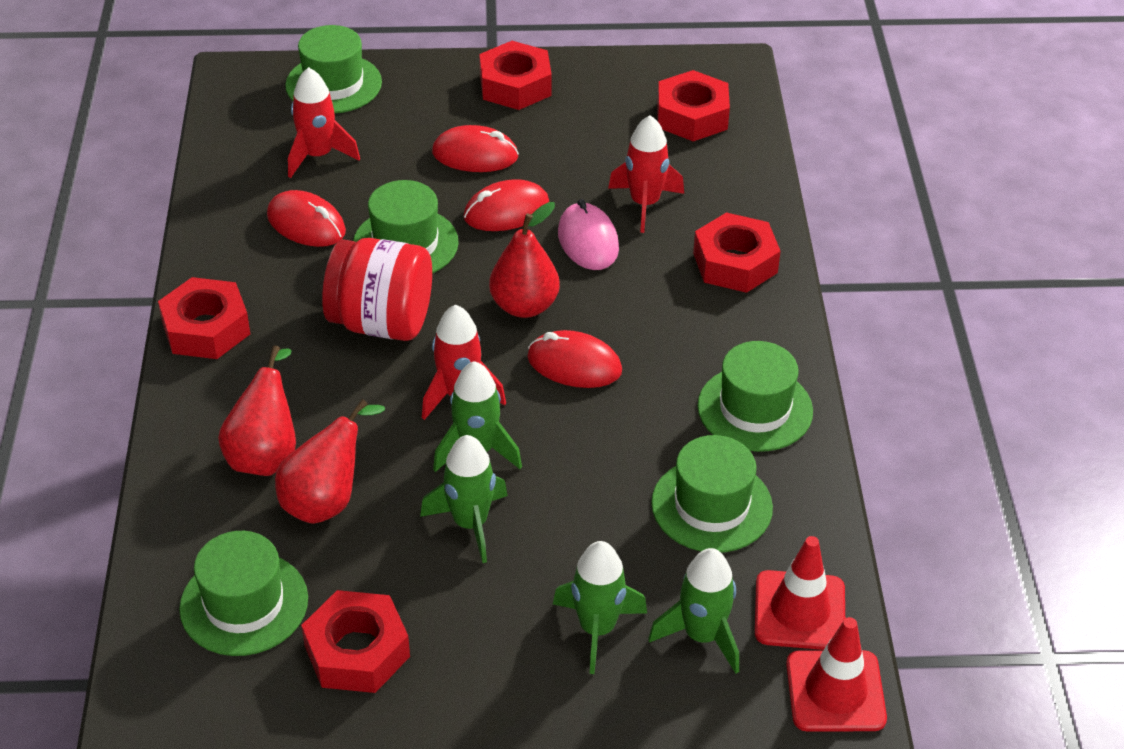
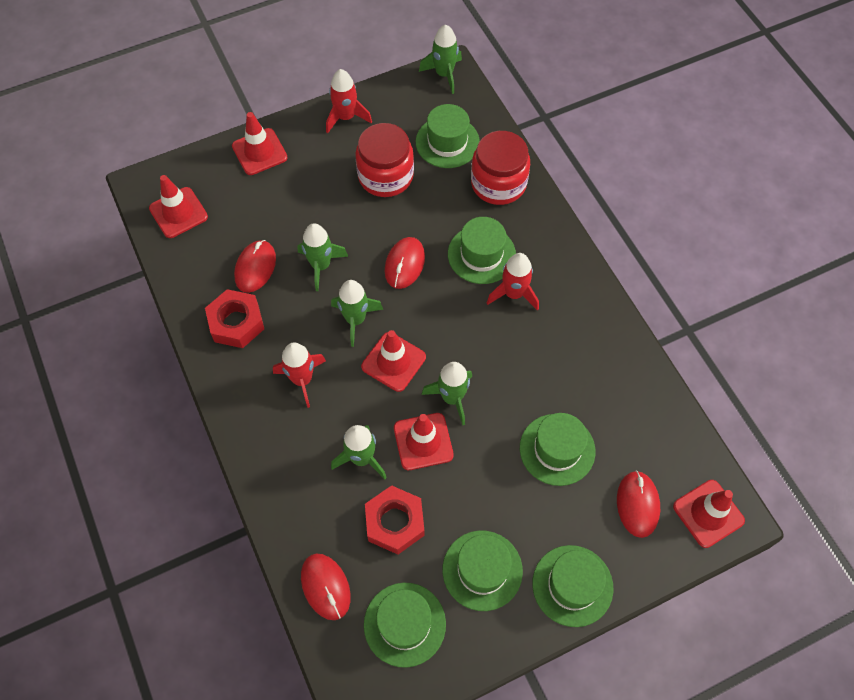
green hat: 5 -> 6
green rocket: 4 -> 5
pink mouse: 1 -> 0
red jar: 1 -> 2
red nut: 5 -> 2
red pear: 3 -> 0
red traffic cone: 2 -> 5

